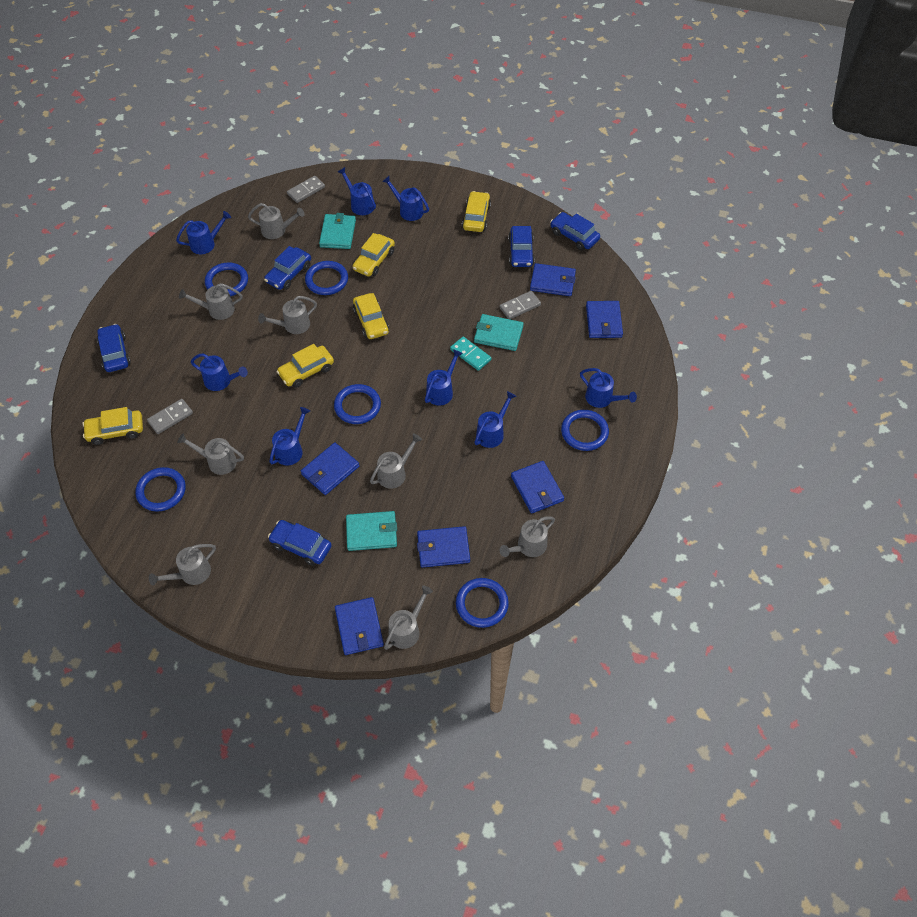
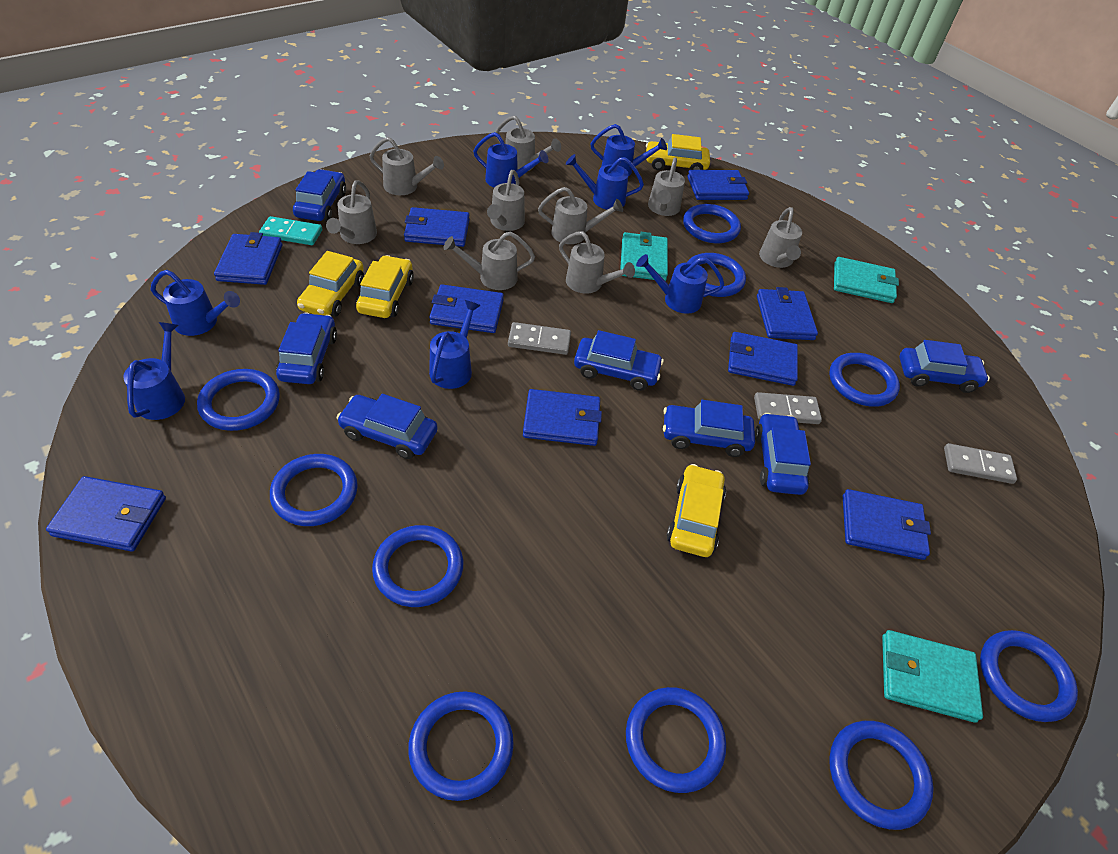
blue car: 5 -> 7
blue ring: 6 -> 10
blue wallet: 6 -> 9
blue watering can: 8 -> 7
grey watering can: 8 -> 9
yellow car: 5 -> 4

